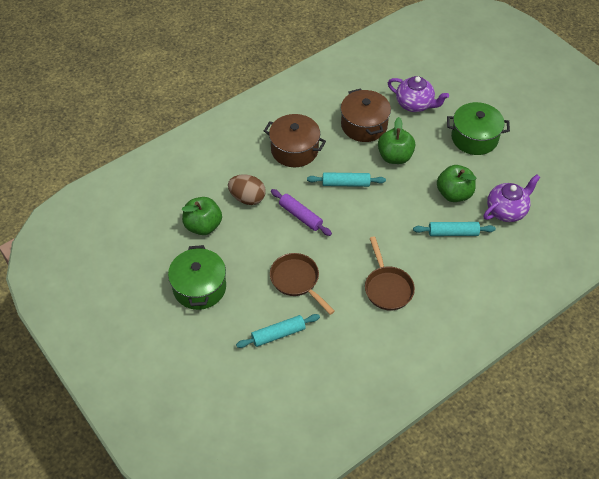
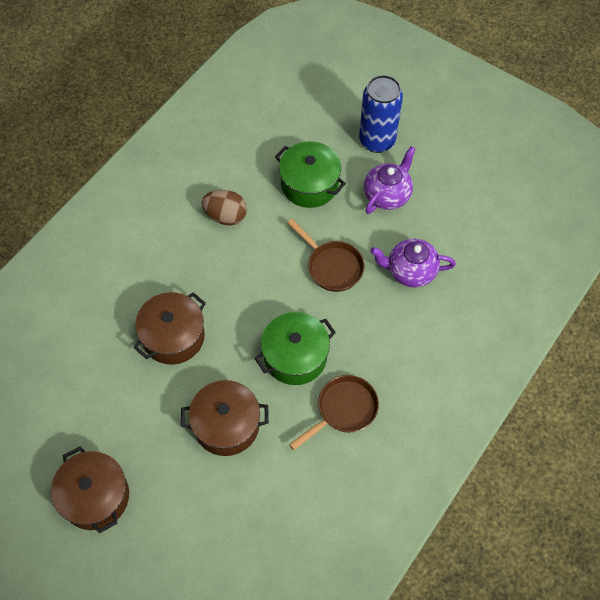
blue can: 0 -> 1
brown pot: 2 -> 3
green apple: 3 -> 0
purple rolling pin: 1 -> 0
turquoise rolling pin: 3 -> 0

